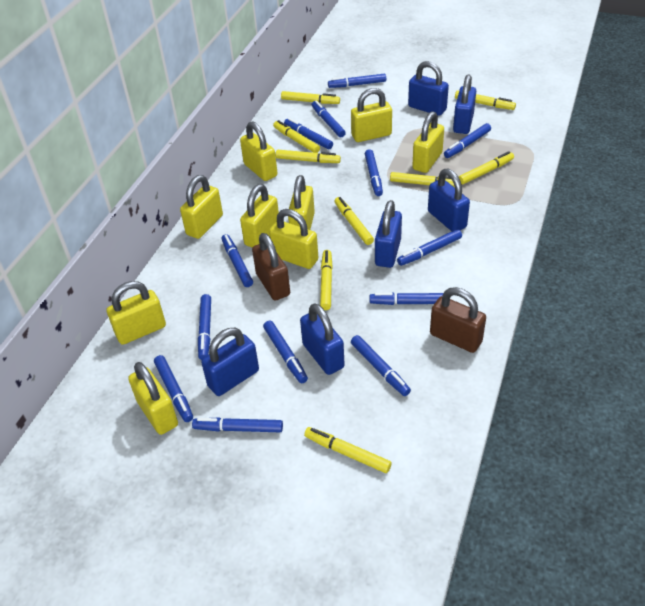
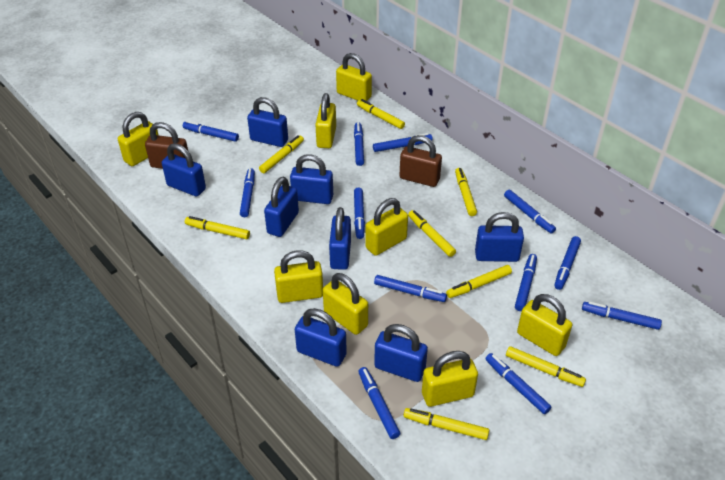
blue marker: 13 -> 12
blue padlock: 6 -> 8
yellow marker: 9 -> 8
yellow padlock: 9 -> 8

